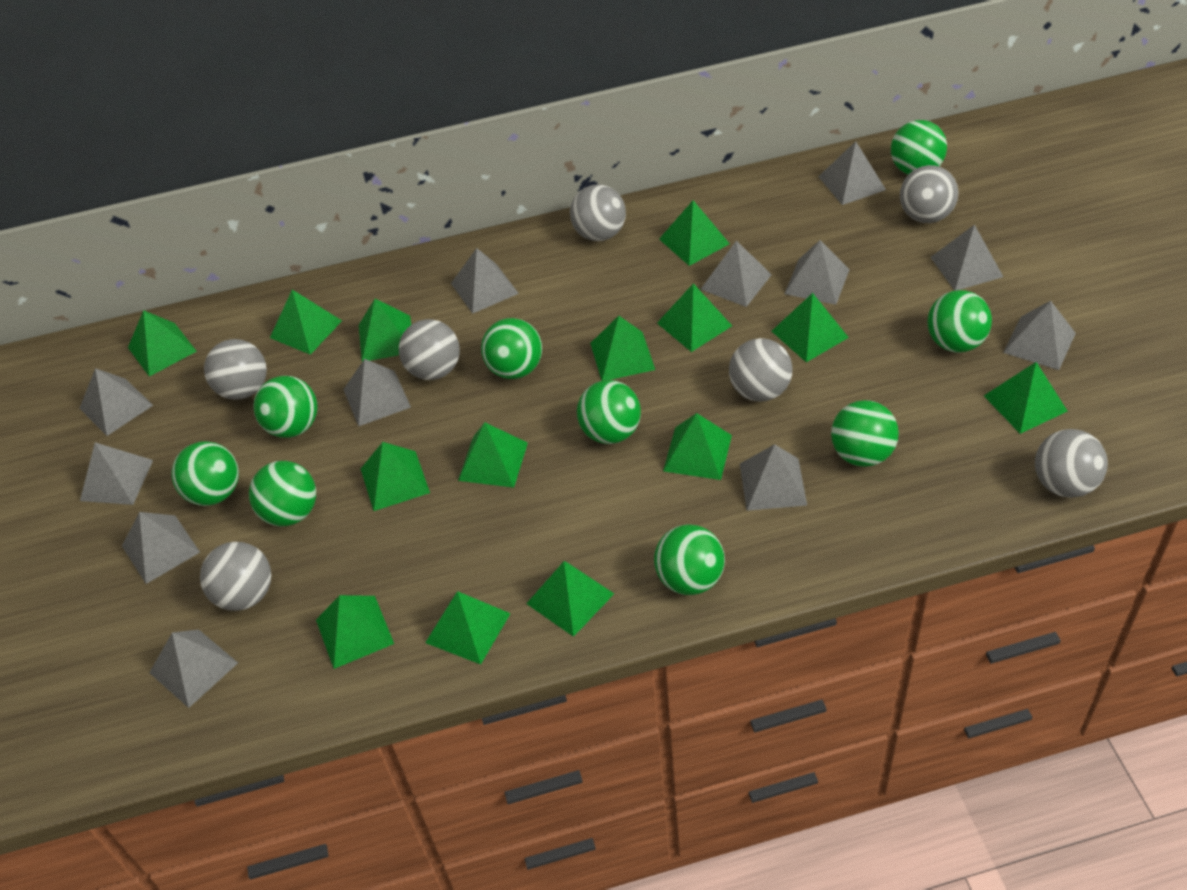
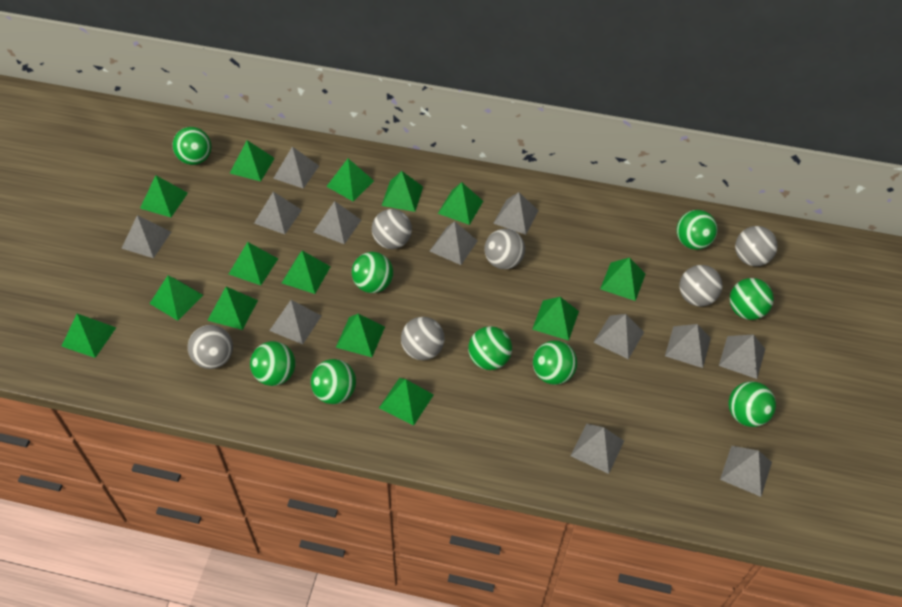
grey ball: 7 -> 6

